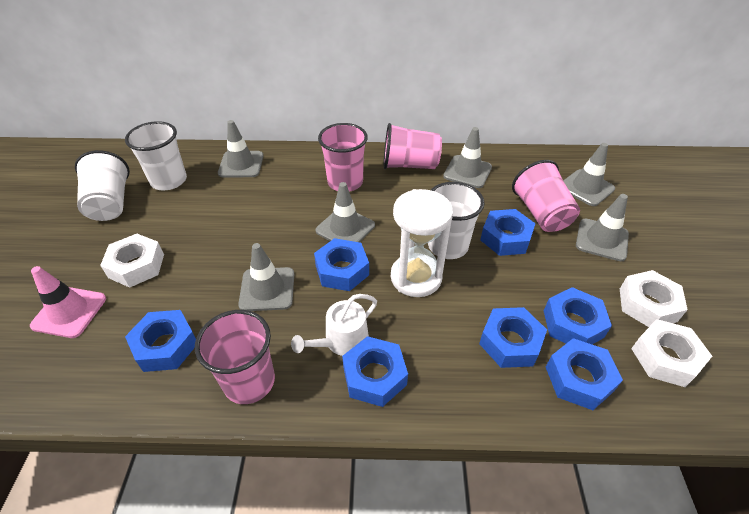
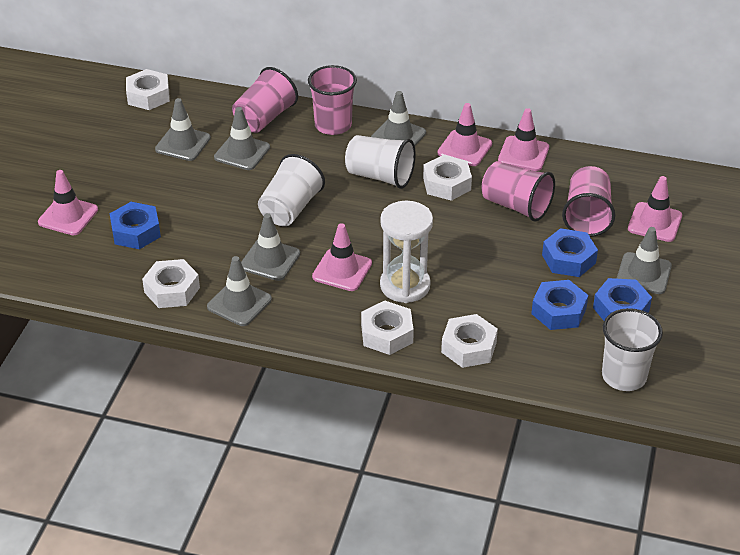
blue nut: 7 -> 4
pink traffic cone: 1 -> 5
white nut: 3 -> 5
white watering can: 1 -> 0

